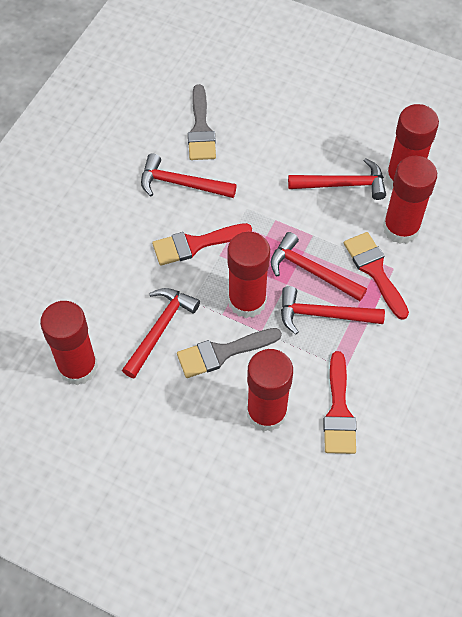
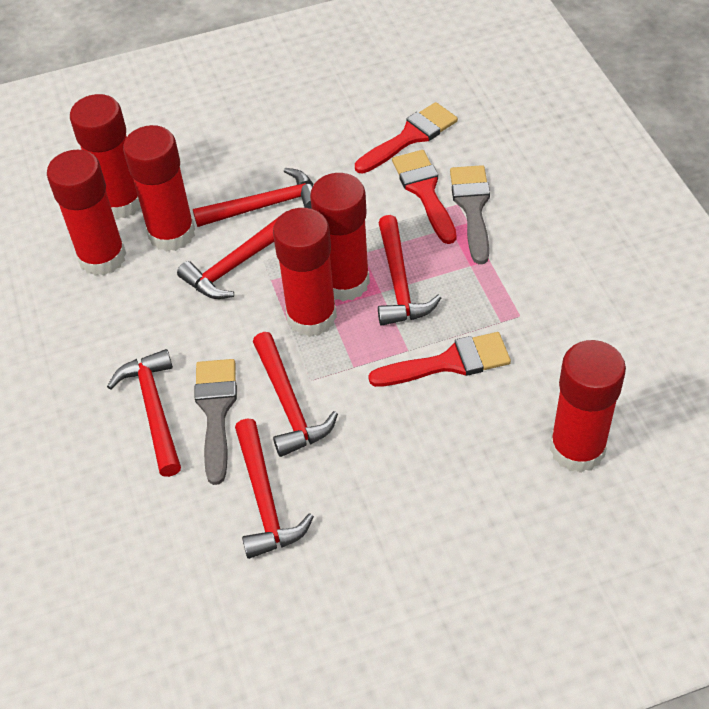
red glue stick: 5 -> 6
red hammer: 5 -> 6

